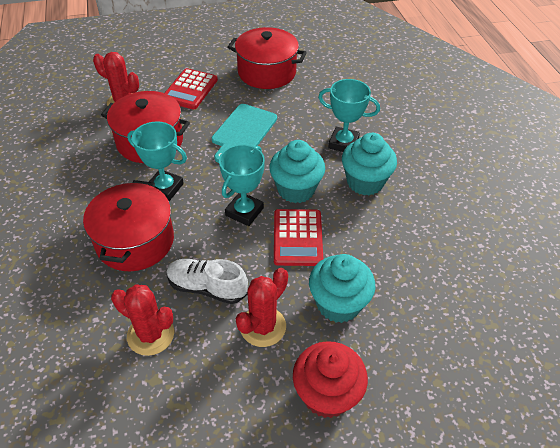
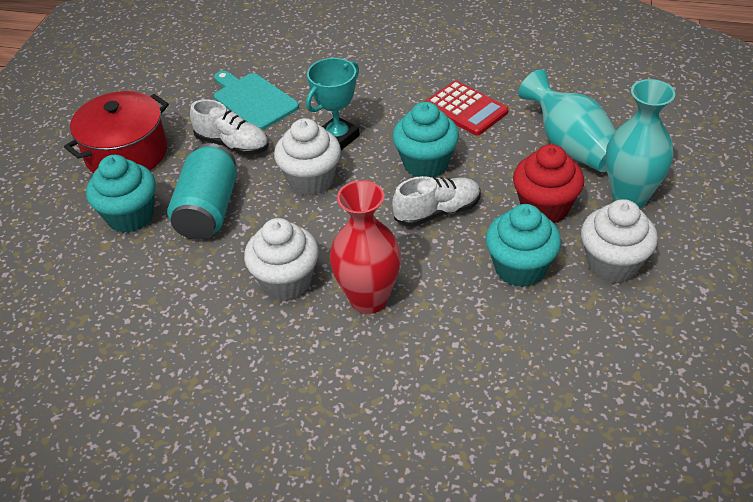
red cactus: 3 -> 0
red calculator: 2 -> 1
red pot: 3 -> 1
red vase: 0 -> 1
turquoise can: 0 -> 1
turquoise trophy: 3 -> 1
turquoise vase: 0 -> 2
white cupcake: 0 -> 3
white shoe: 1 -> 2

